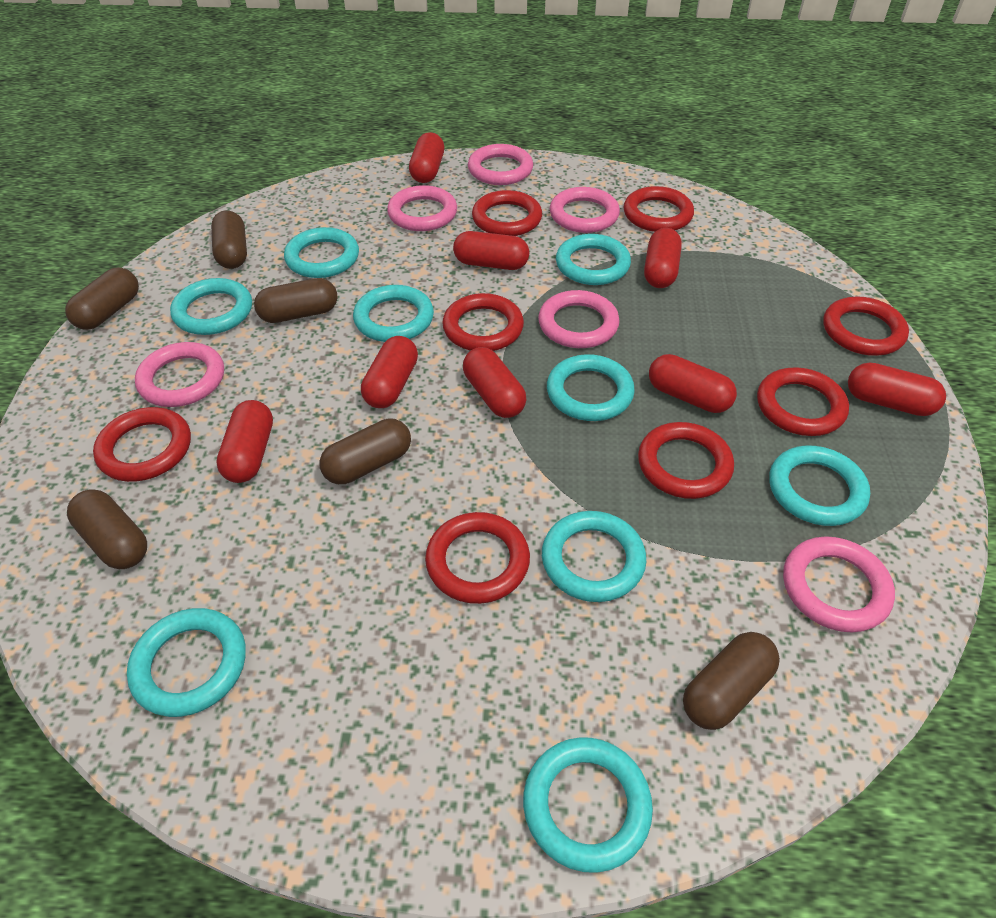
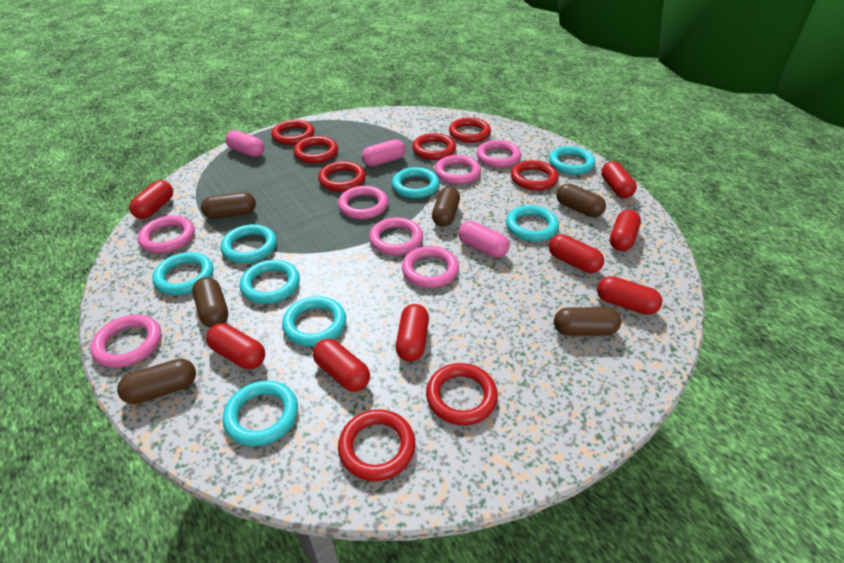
pink capsule: 0 -> 3
pink ring: 6 -> 7
turquoise ring: 9 -> 8

